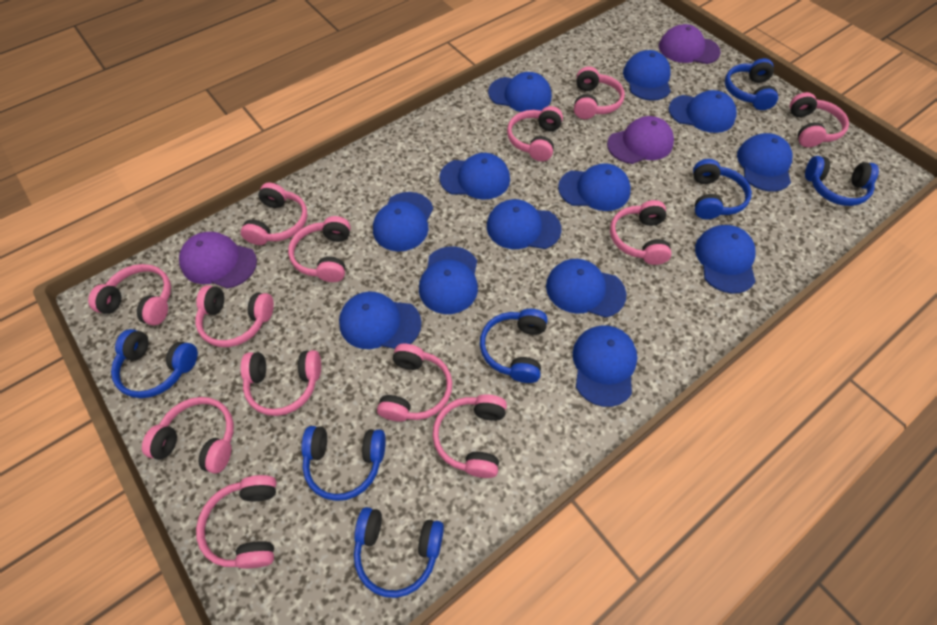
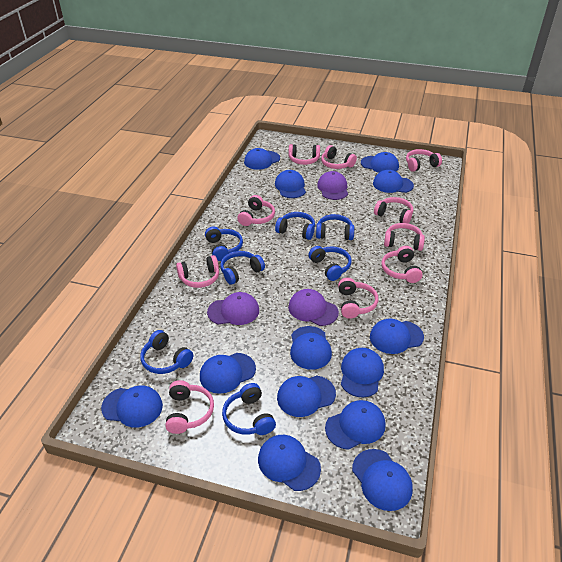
pink headphones: 13 -> 10

